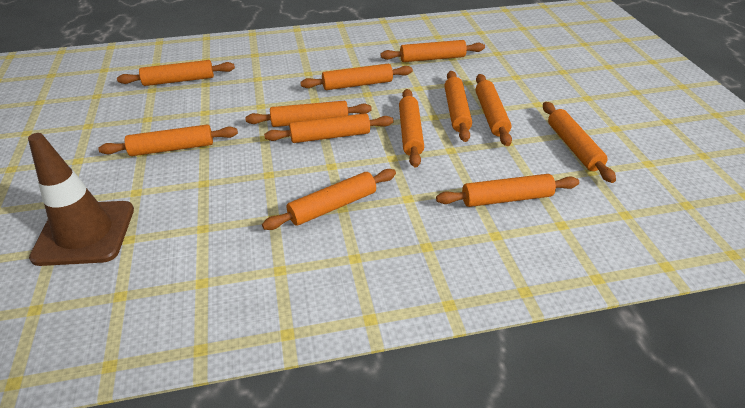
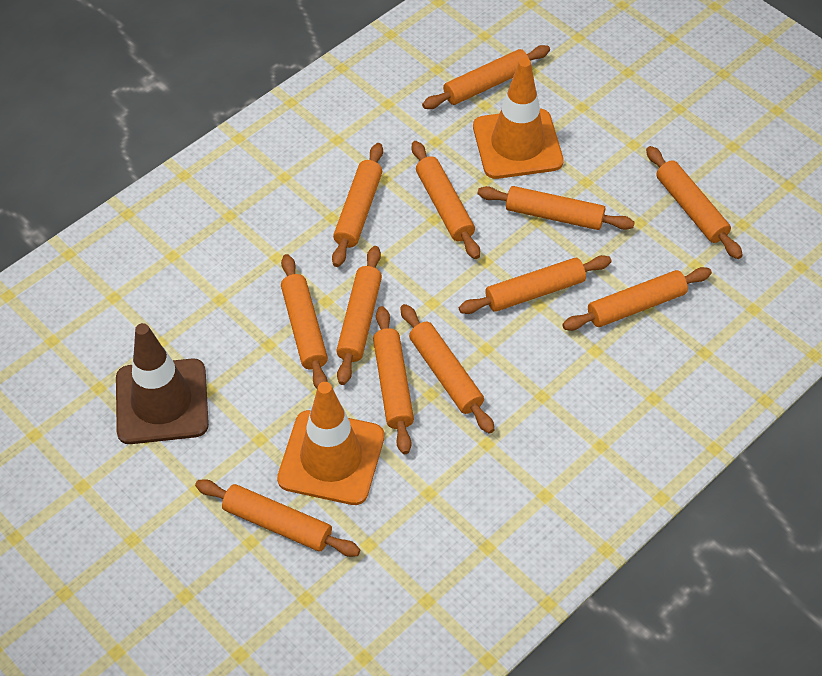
orange traffic cone: 0 -> 2

